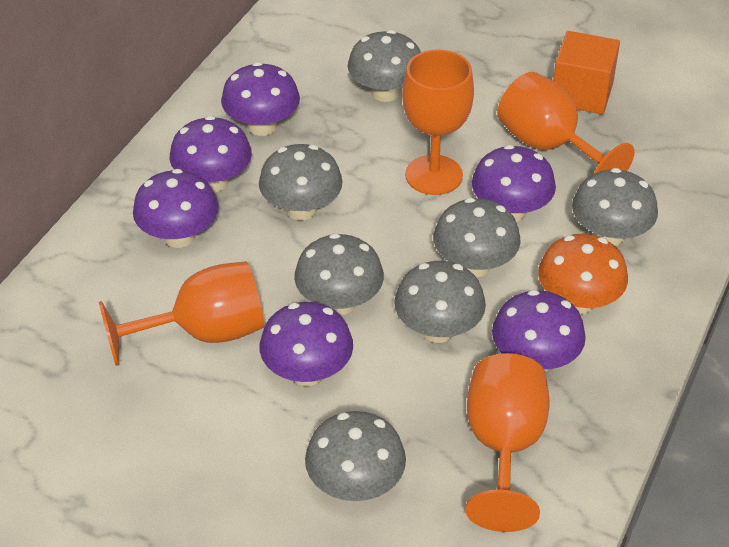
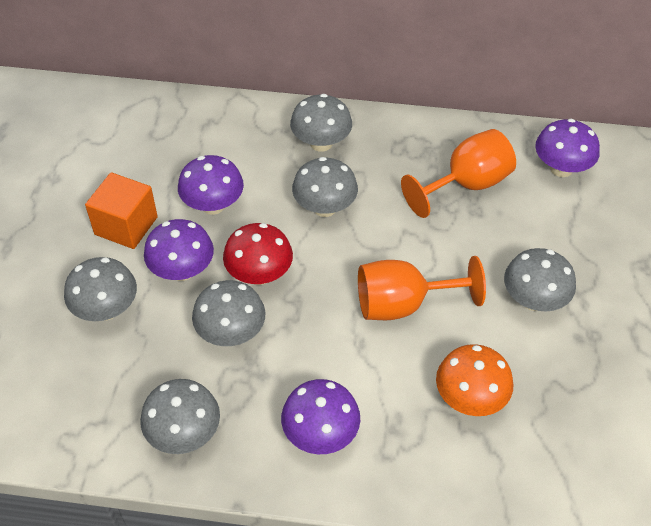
grey mushroom: 7 -> 6
orange goblet: 4 -> 2
purple mushroom: 6 -> 4
red mushroom: 0 -> 1

